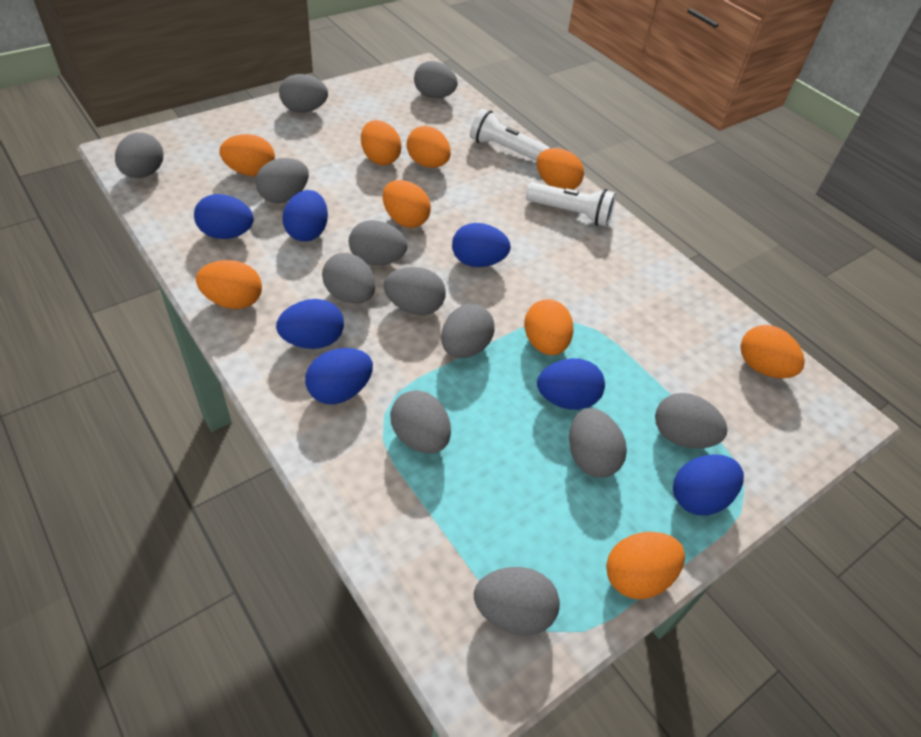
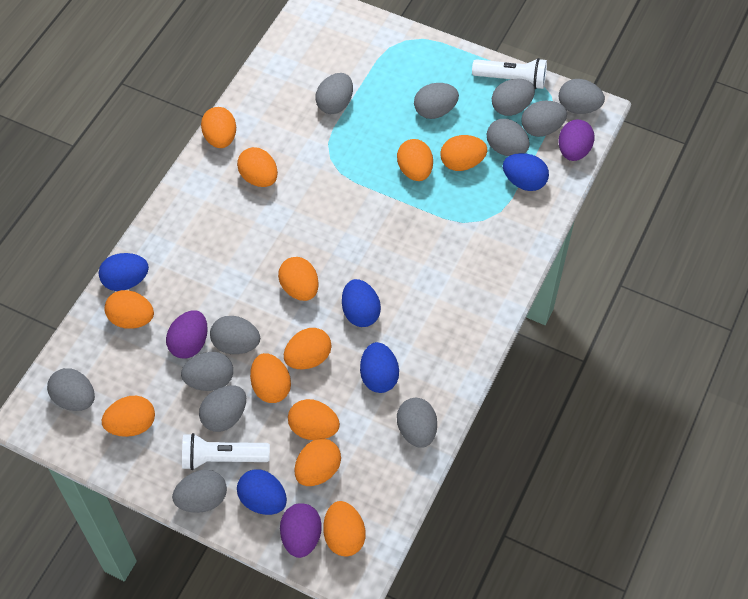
blue egg: 7 -> 5
orange egg: 9 -> 12
purple egg: 0 -> 3

